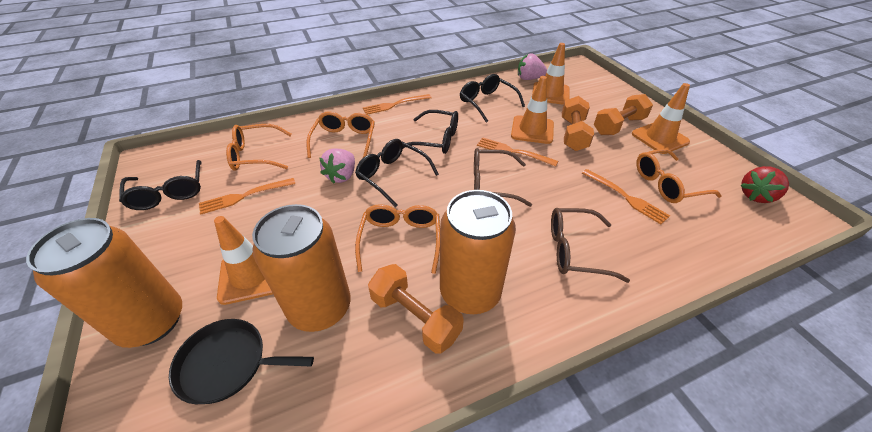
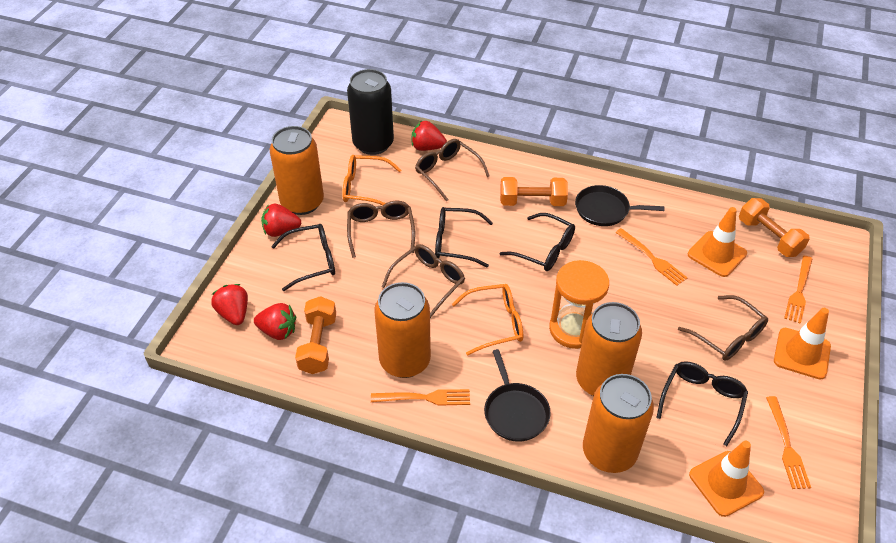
black can: 0 -> 1
black pan: 1 -> 2
brown glasses: 2 -> 4
orange can: 3 -> 4
orange glasses: 4 -> 2
orange hourglass: 0 -> 1
orange traffic cone: 4 -> 3
pink strawberry: 2 -> 0
red strawberry: 1 -> 4

